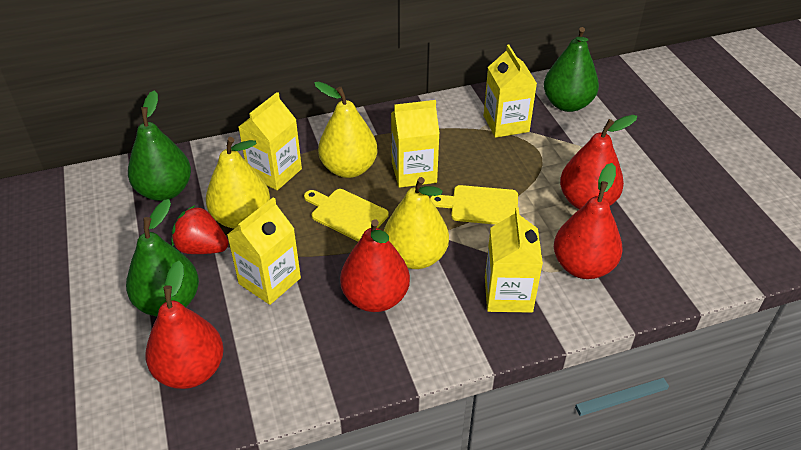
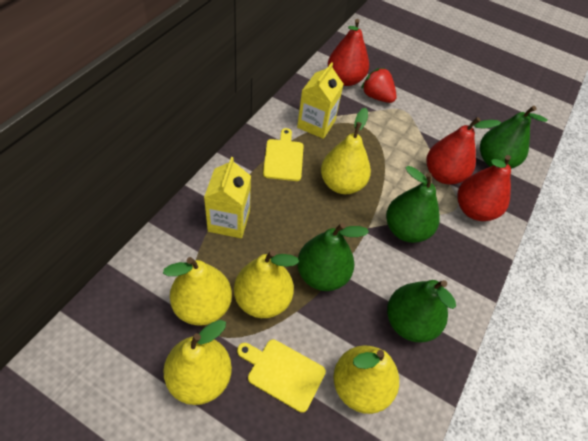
green pear: 3 -> 4
red pear: 4 -> 3
yellow carton: 5 -> 2
yellow pear: 3 -> 5

